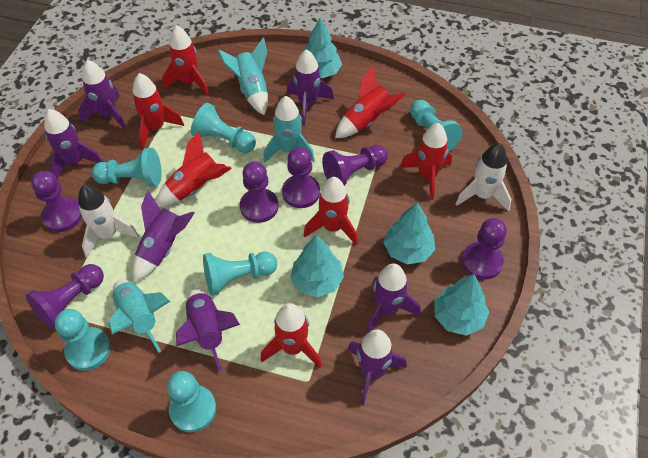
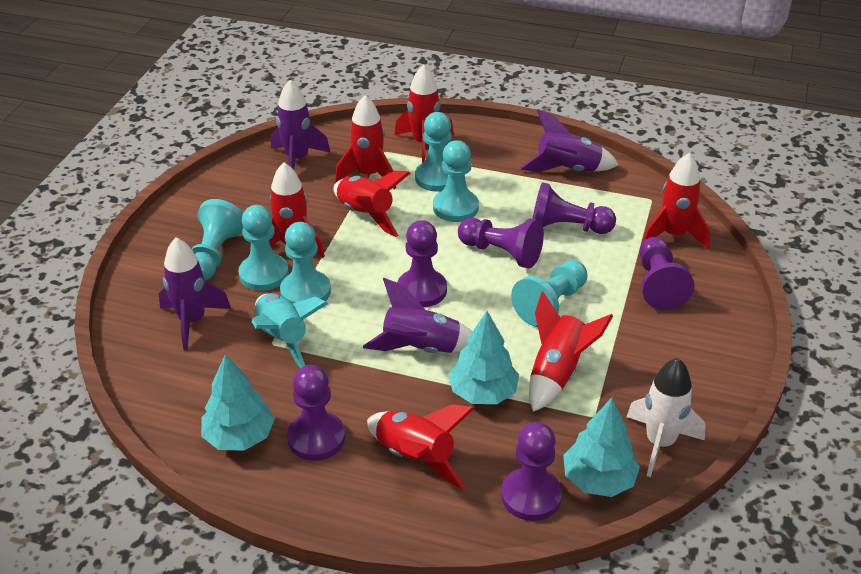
purple rocket: 7 -> 4
turquoise rocket: 3 -> 1
turquoise tree: 4 -> 3
white rocket: 2 -> 1

